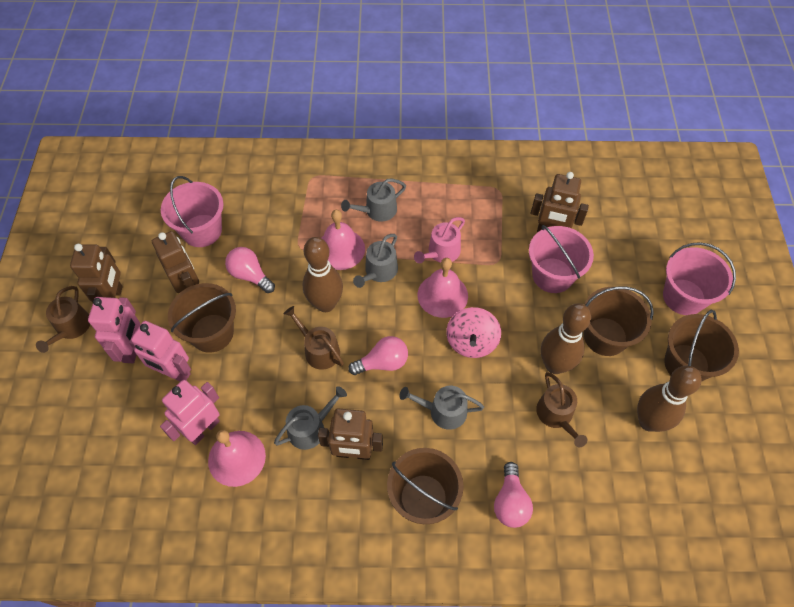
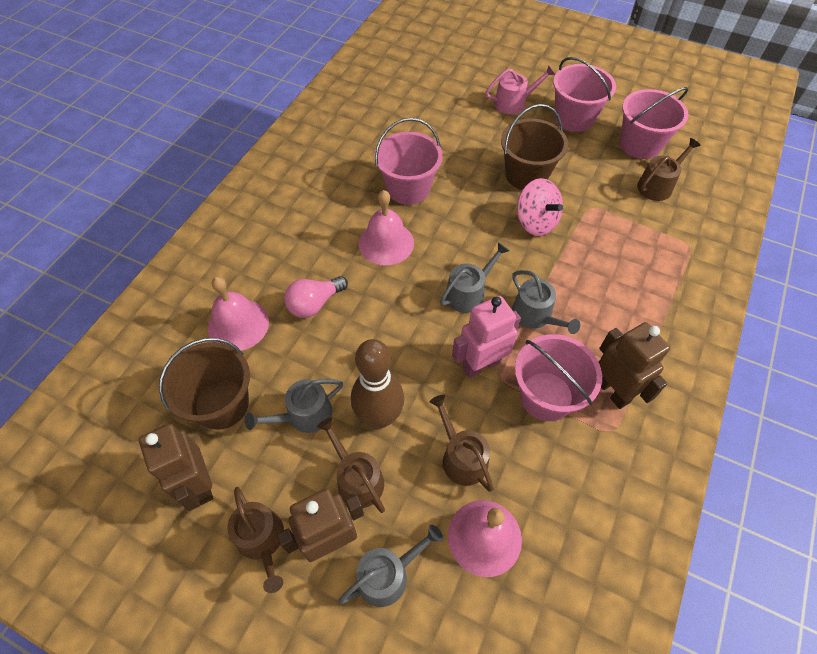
brown bowling pin: 3 -> 1
brown bucket: 4 -> 2
brown robot: 4 -> 3
brown watering can: 3 -> 4
pink bucket: 3 -> 4
pink light bulb: 3 -> 1
pink robot: 3 -> 1

